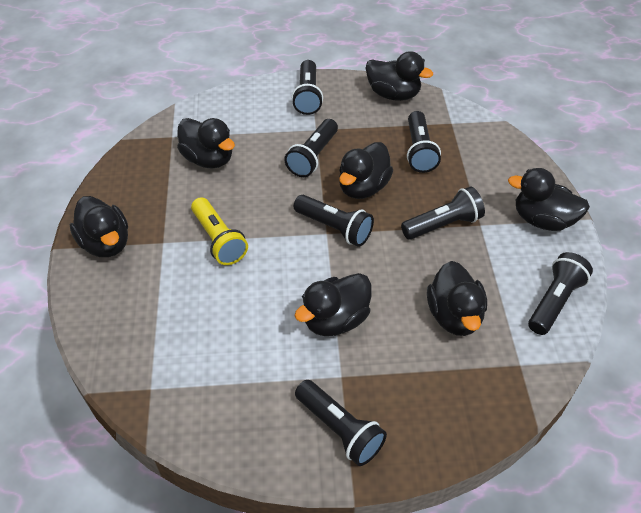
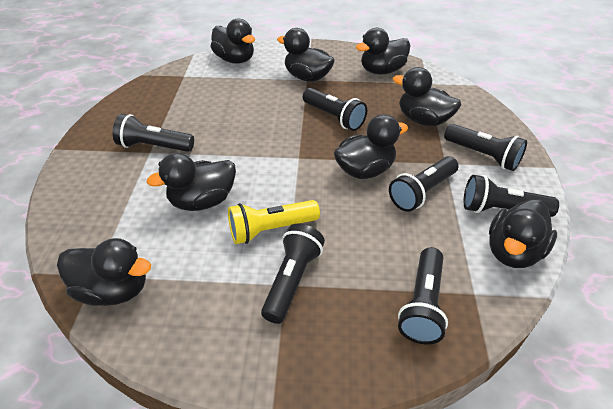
black duck: 7 -> 8

